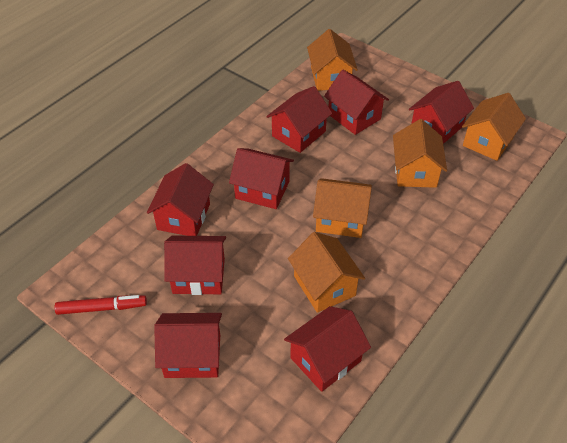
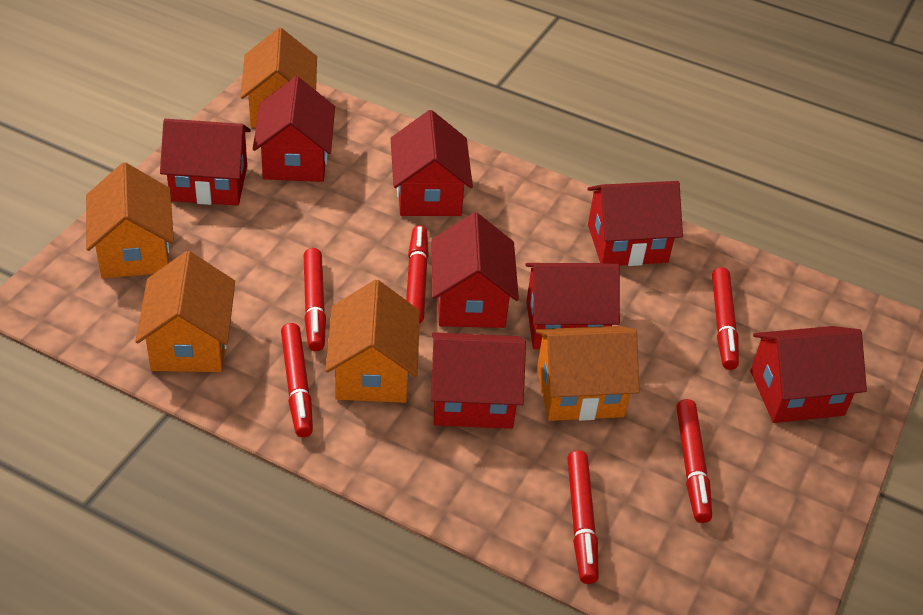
red marker: 1 -> 6

